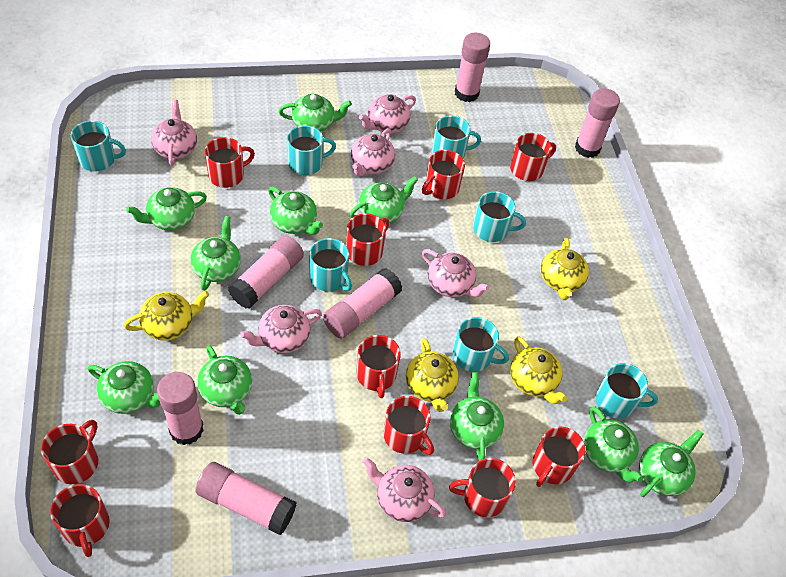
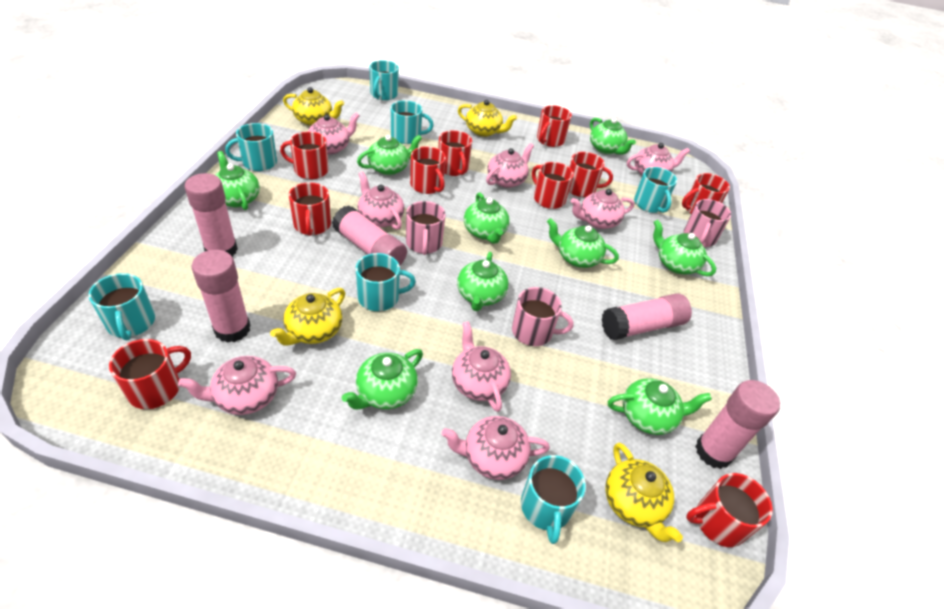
green teapot: 10 -> 9
pink glue stick: 6 -> 5
pink mug: 0 -> 3
pink teapot: 6 -> 8

